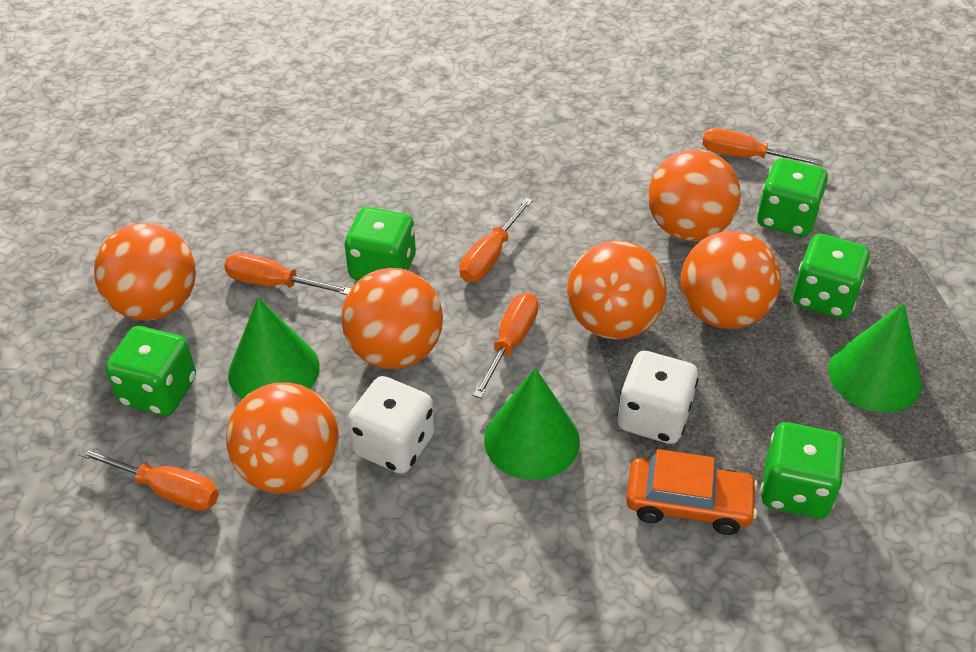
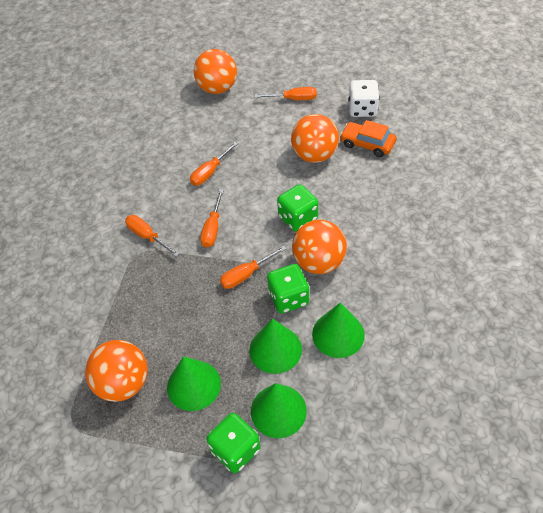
green cone: 3 -> 4
green dice: 5 -> 3
orange ball: 6 -> 4
white dice: 2 -> 1

